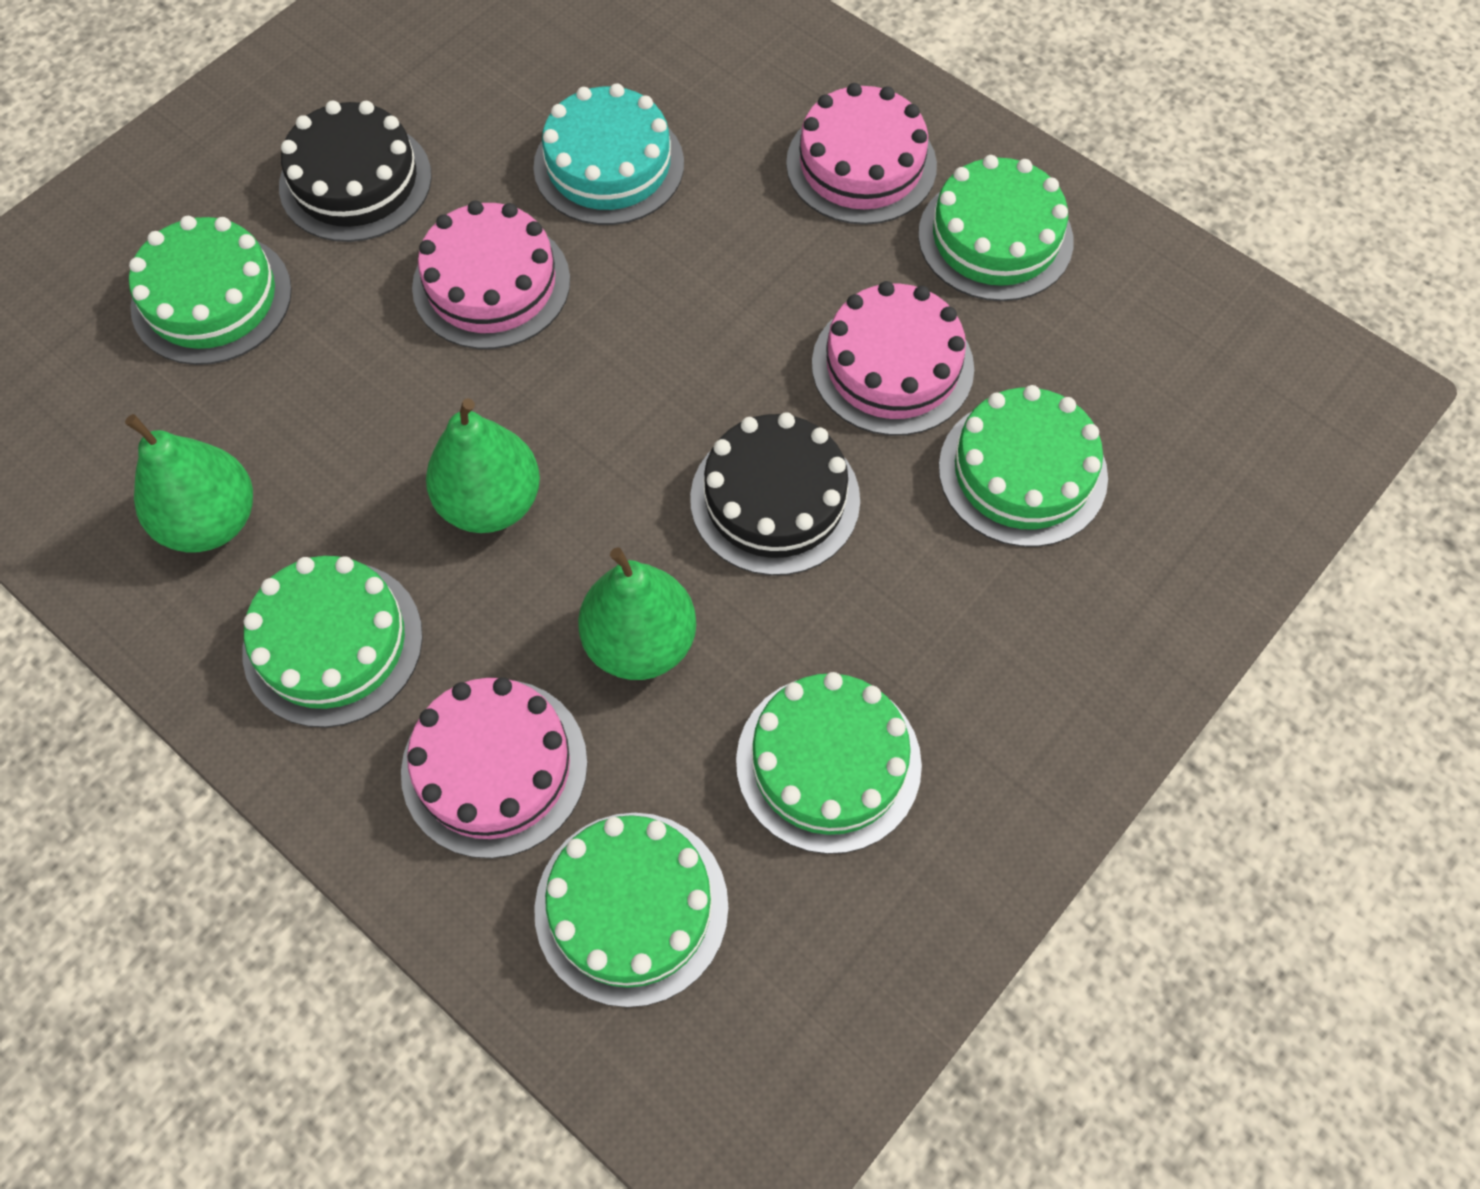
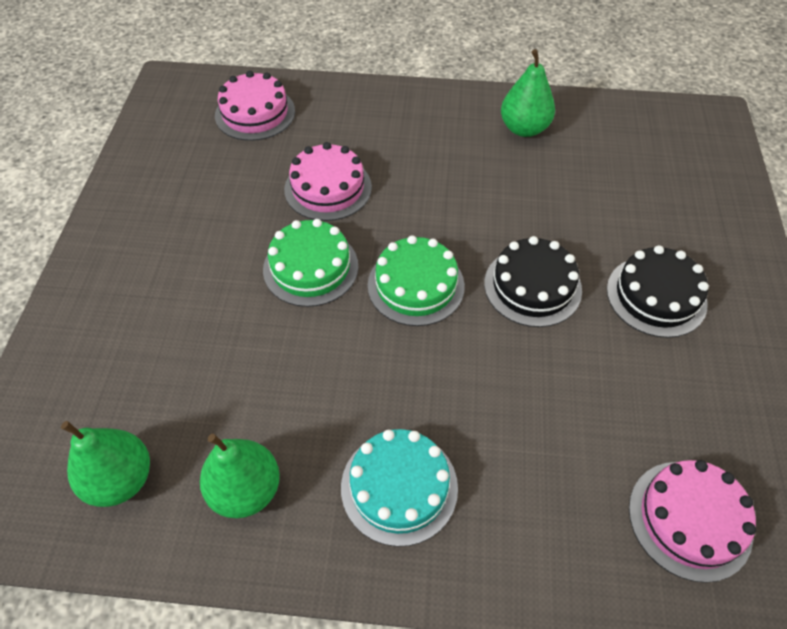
green cake: 6 -> 2
pink cake: 4 -> 3

